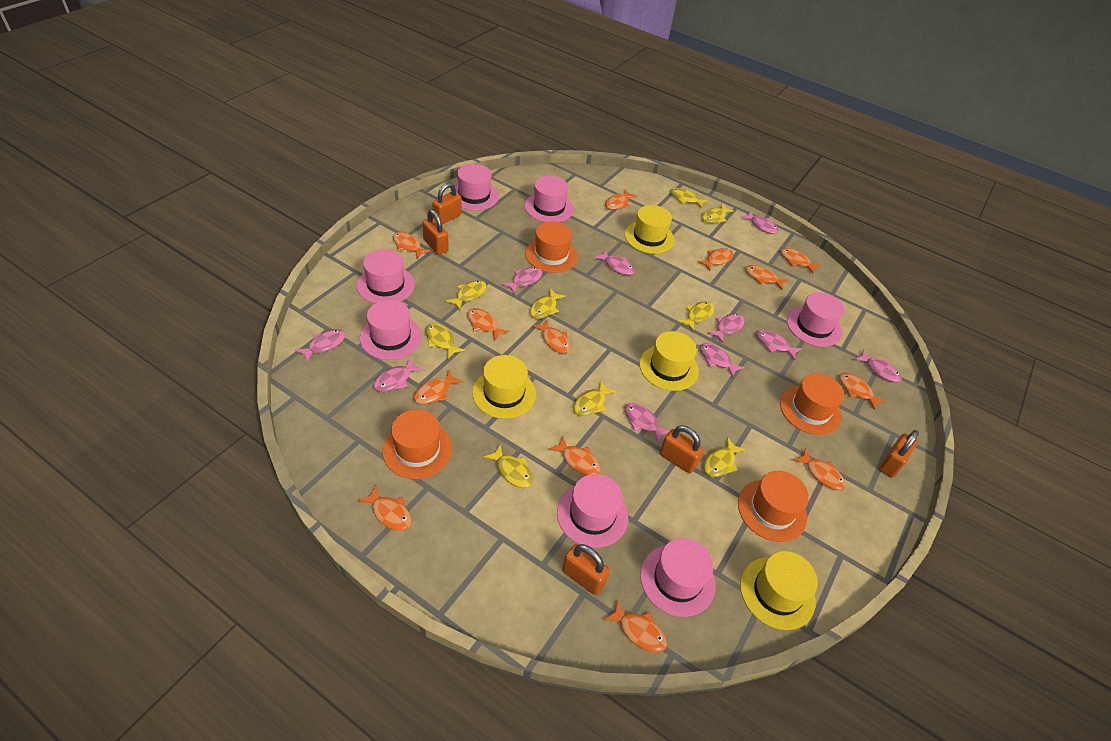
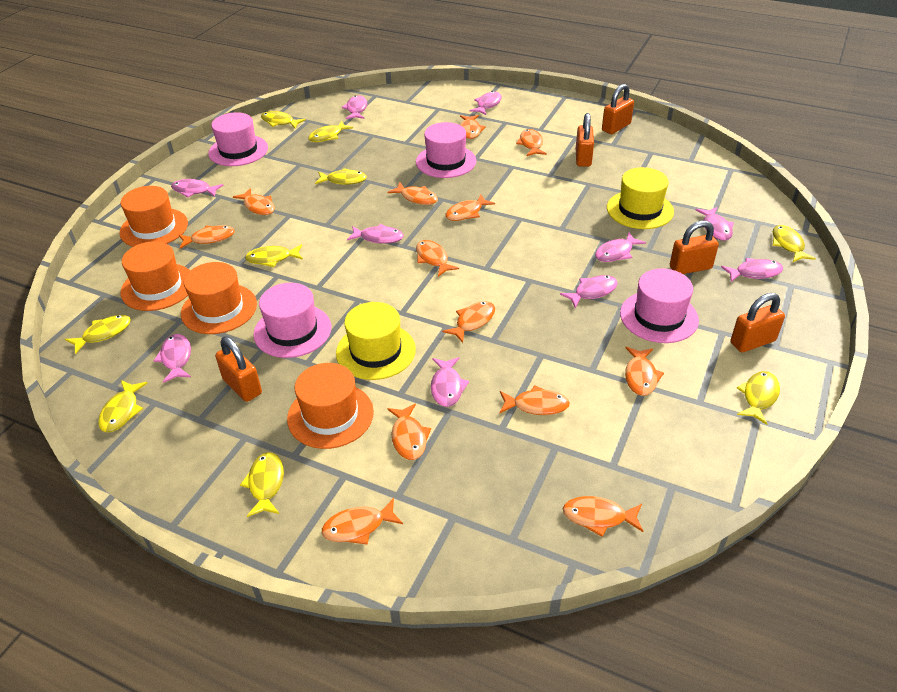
pink hat: 7 -> 4
yellow hat: 4 -> 2

